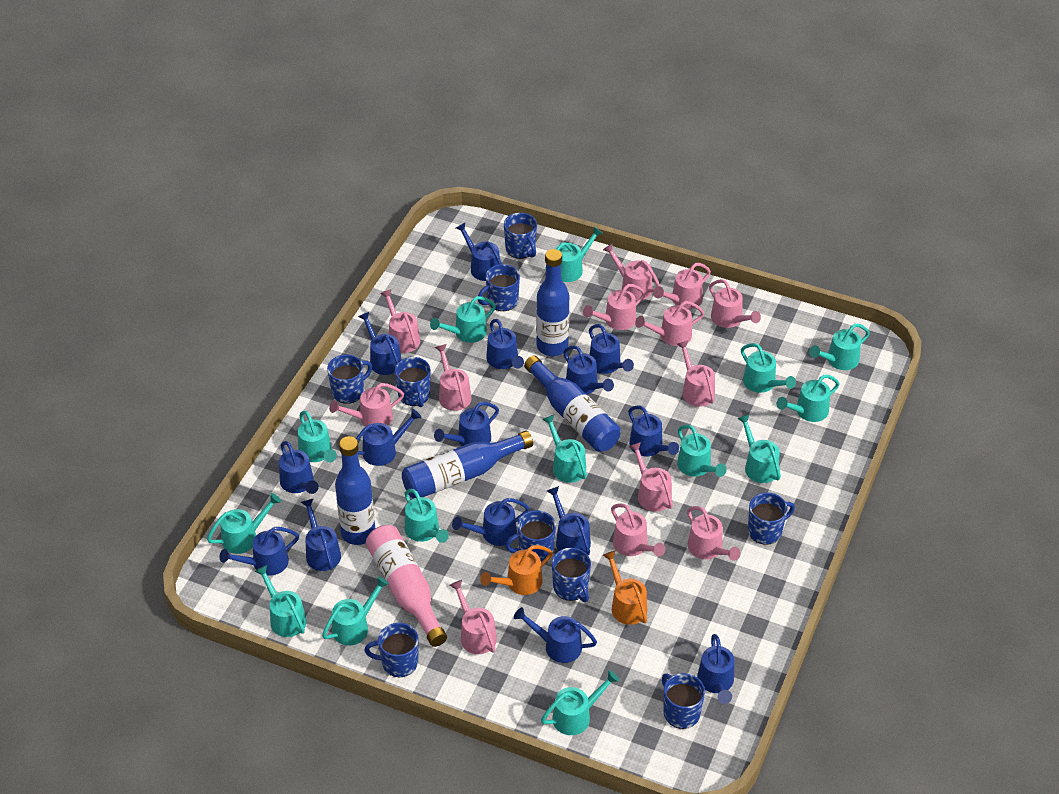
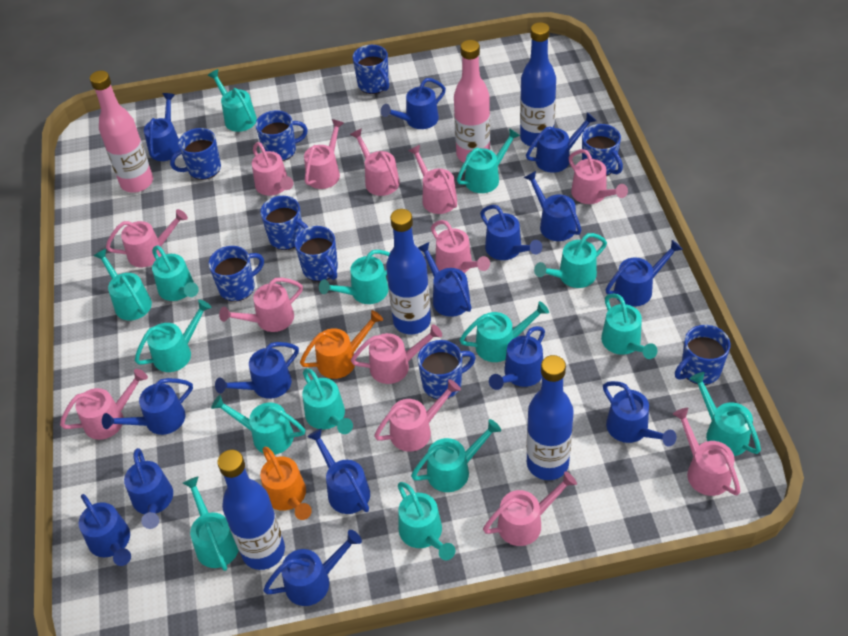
pink bottle: 1 -> 2
turquoise watering can: 14 -> 15

